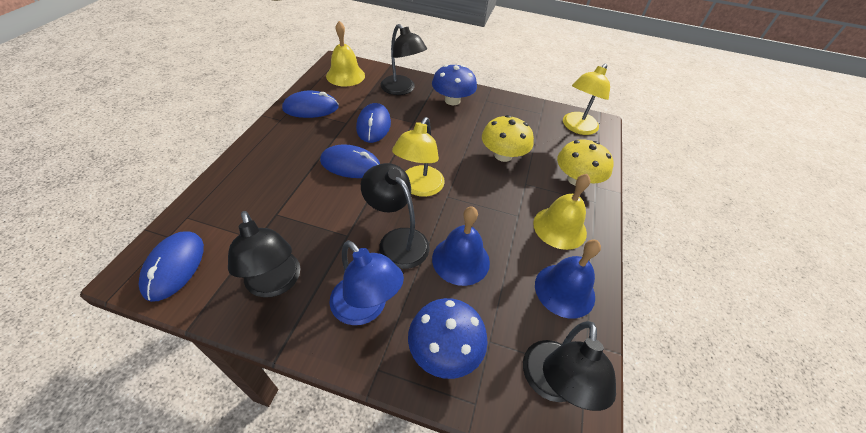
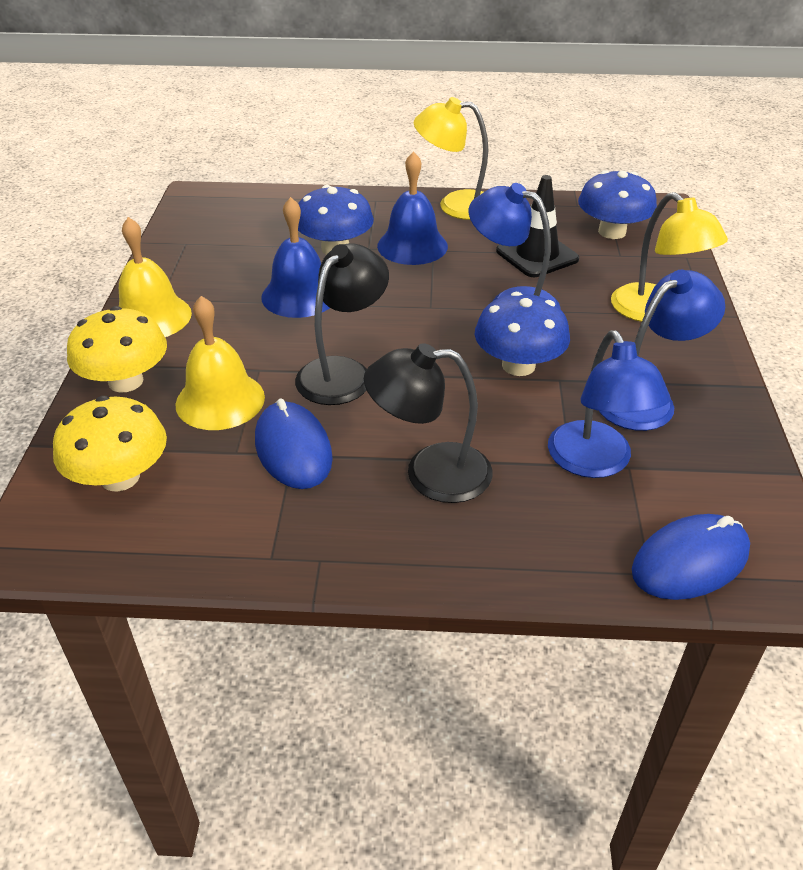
black lamp: 4 -> 2
black traffic cone: 0 -> 1
blue lamp: 1 -> 3
blue mouse: 4 -> 2
blue mushroom: 2 -> 3

